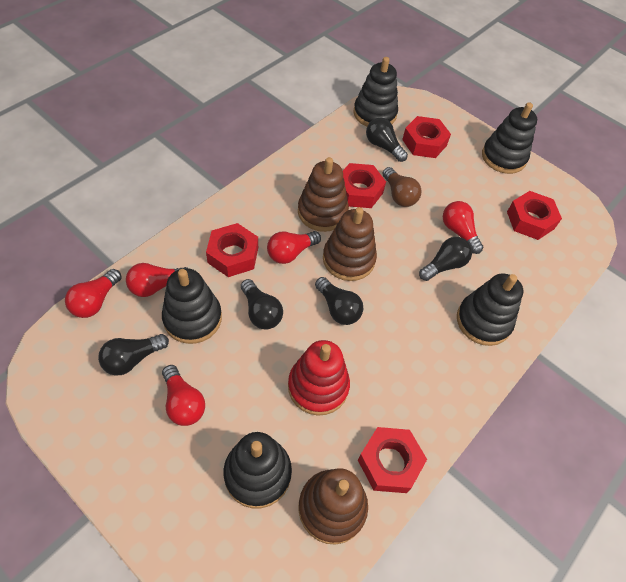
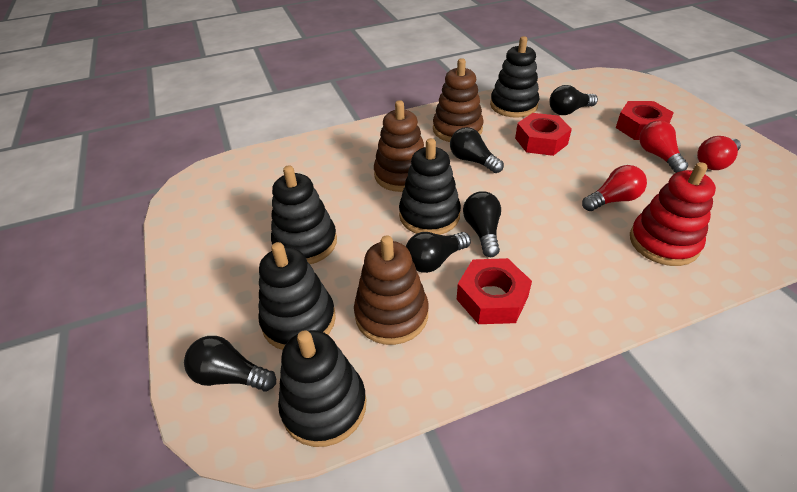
brown light bulb: 1 -> 0
red light bulb: 5 -> 3
red nut: 5 -> 3

